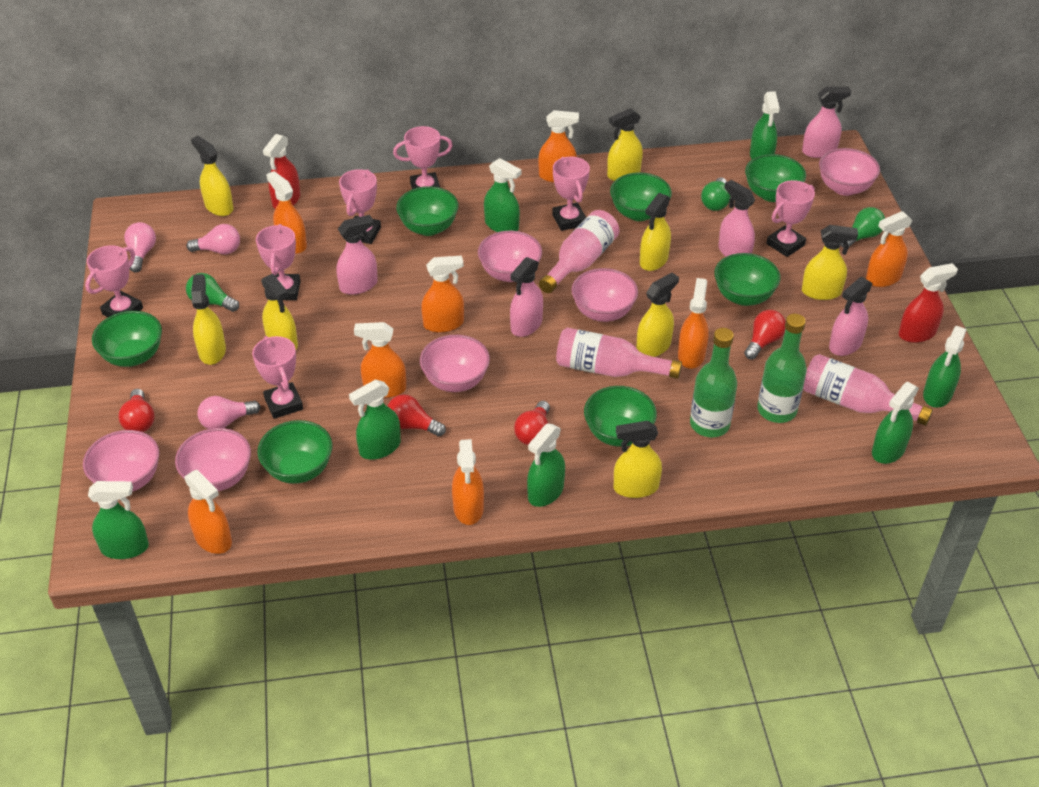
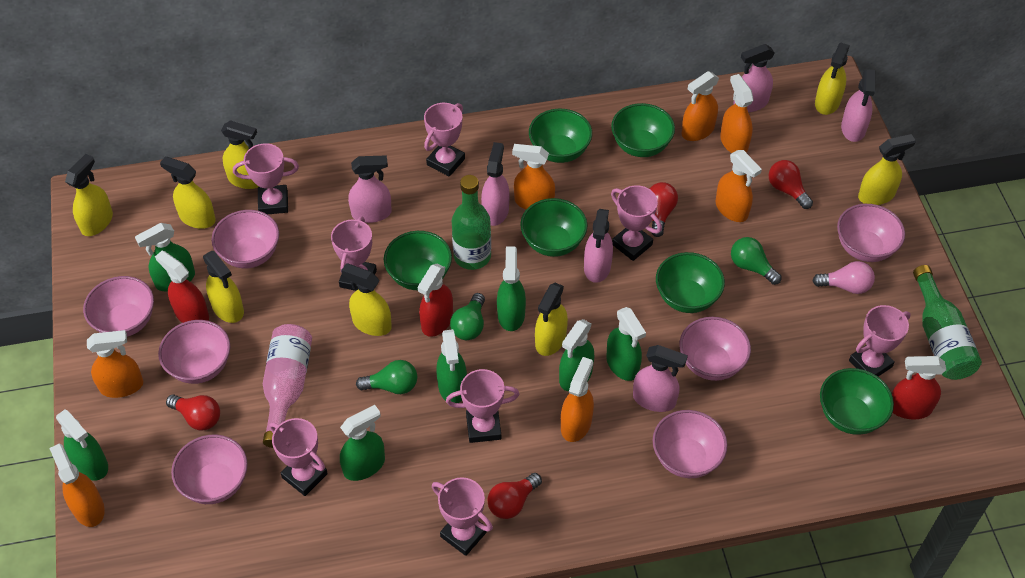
green bowl: 7 -> 6
orange spray bottle: 8 -> 7
pink bottle: 3 -> 1
pink bowl: 6 -> 7
pink light bulb: 3 -> 1
pink spray bottle: 5 -> 6
pink trophy: 7 -> 8
red spray bottle: 2 -> 3

